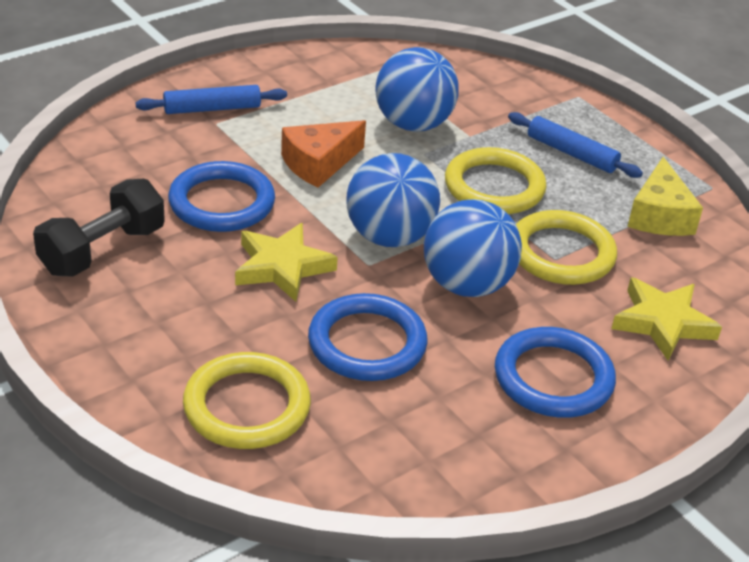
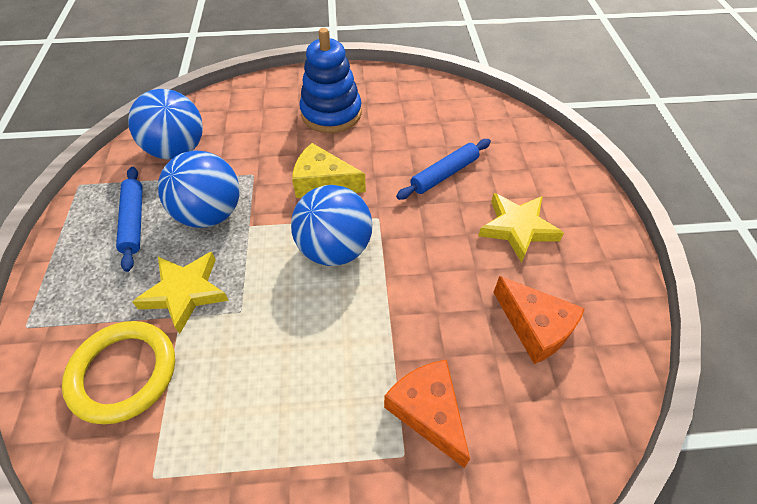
black dumbbell: 1 -> 0
blue ring: 3 -> 0
blue stacking toy: 0 -> 1
orange cheese: 1 -> 2
yellow ring: 3 -> 1

